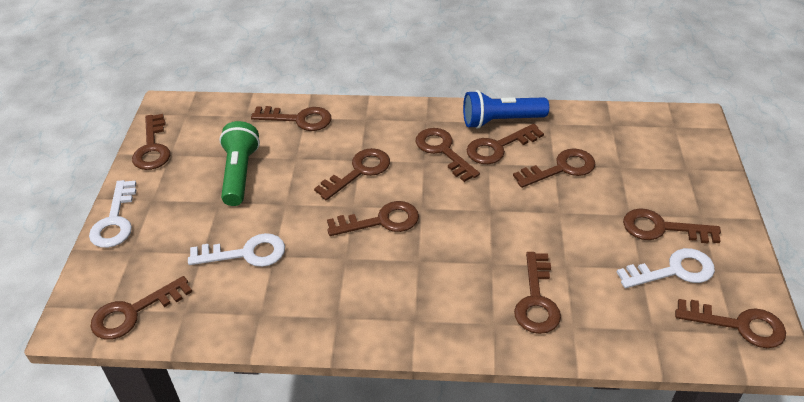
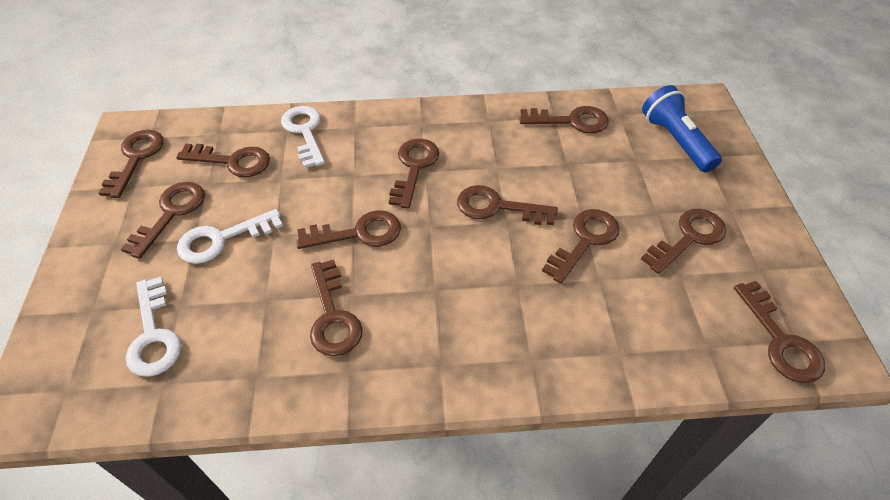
green flashlight: 1 -> 0

